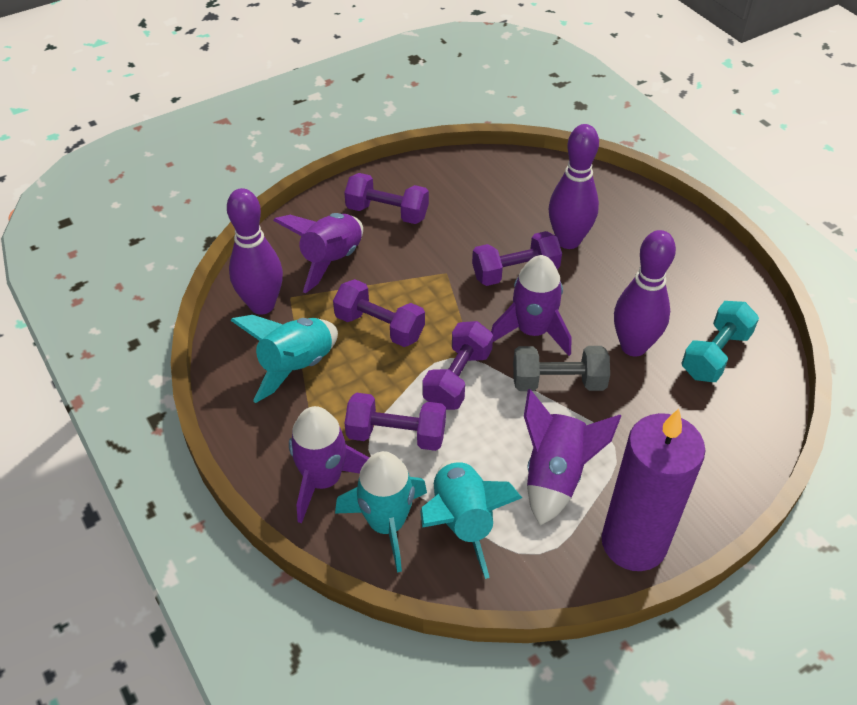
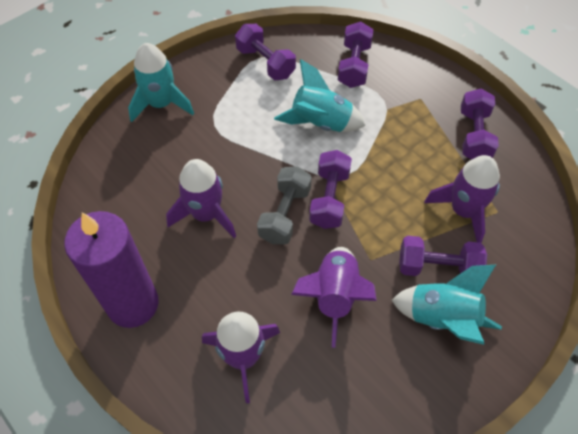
purple bowling pin: 3 -> 0
turquoise dumbbell: 1 -> 0

